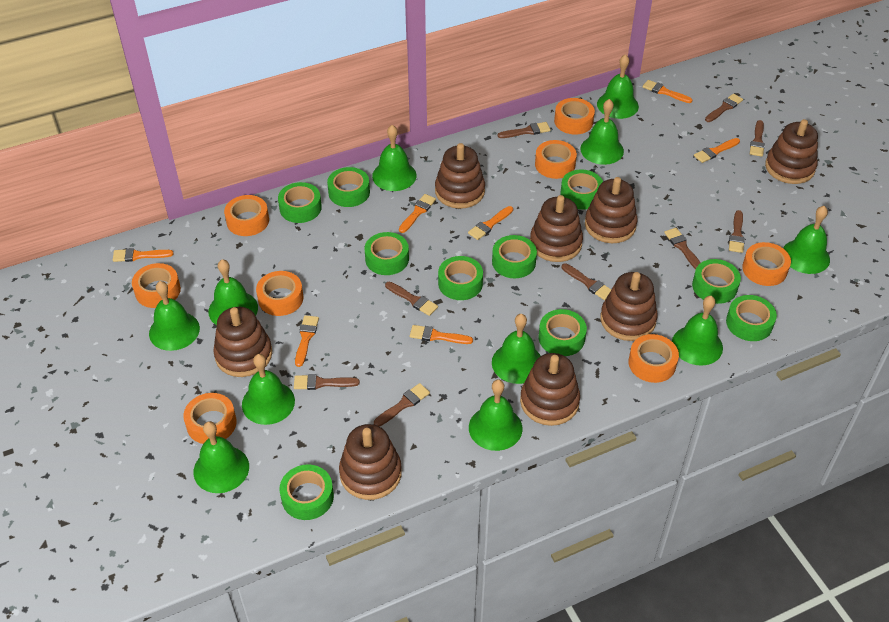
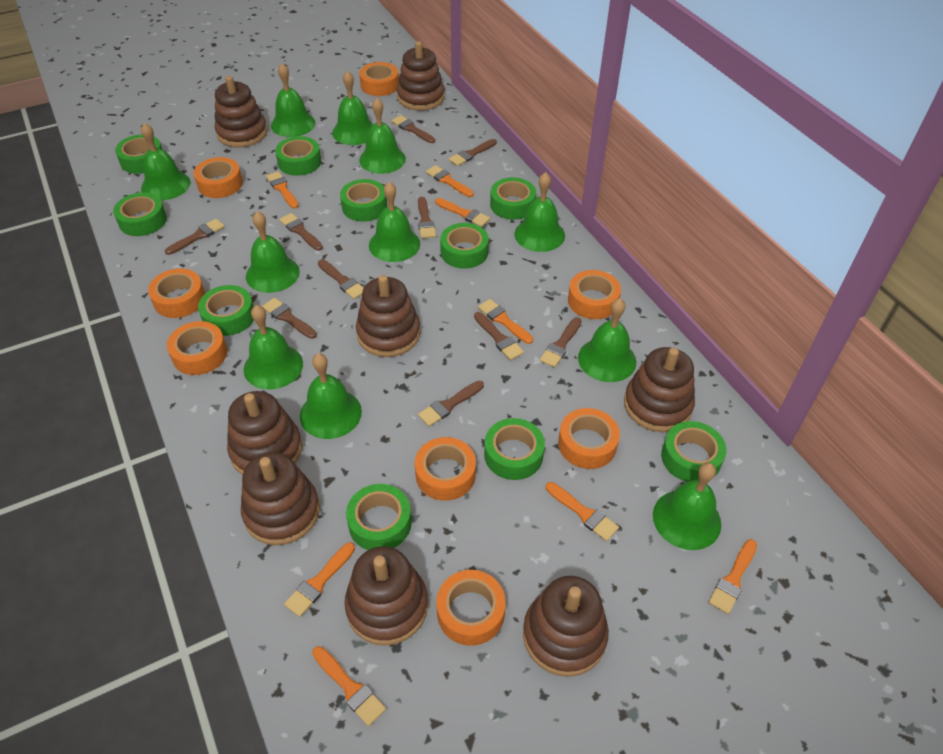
brown brush: 9 -> 10
orange brush: 7 -> 8

